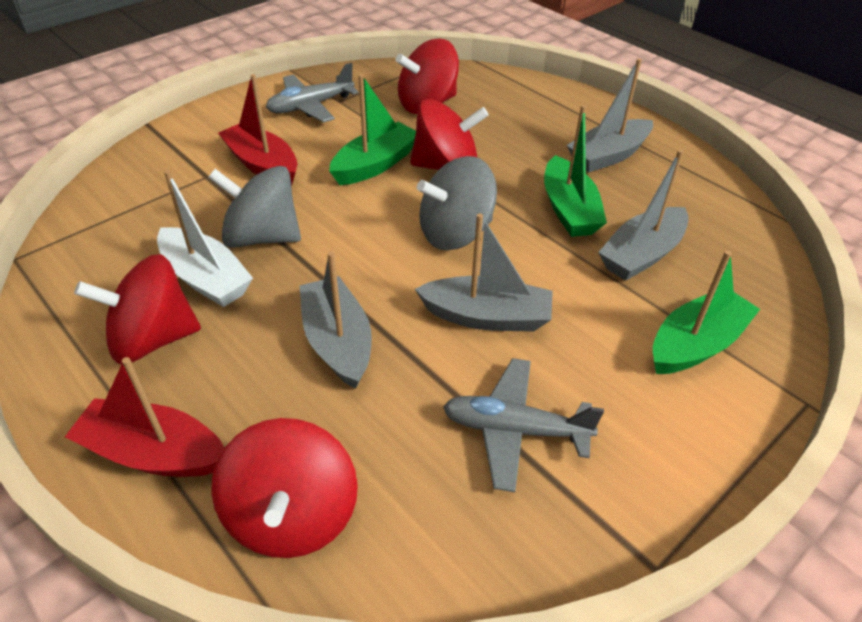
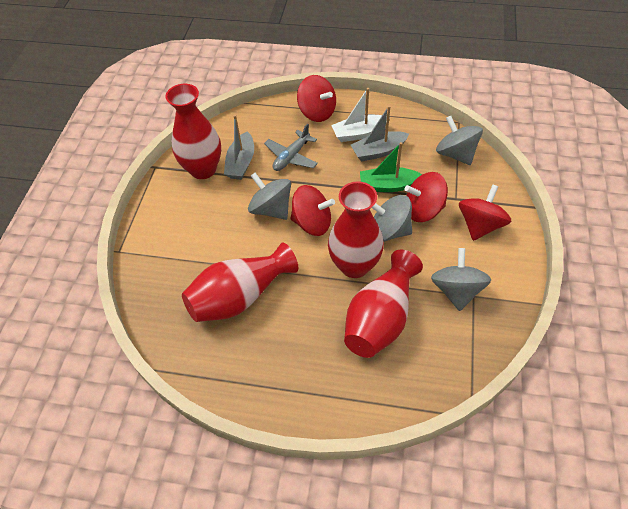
green boat: 3 -> 1
grey boat: 4 -> 2
grey plane: 2 -> 1
grey spinning top: 2 -> 4
red boat: 2 -> 0
red vase: 0 -> 4

